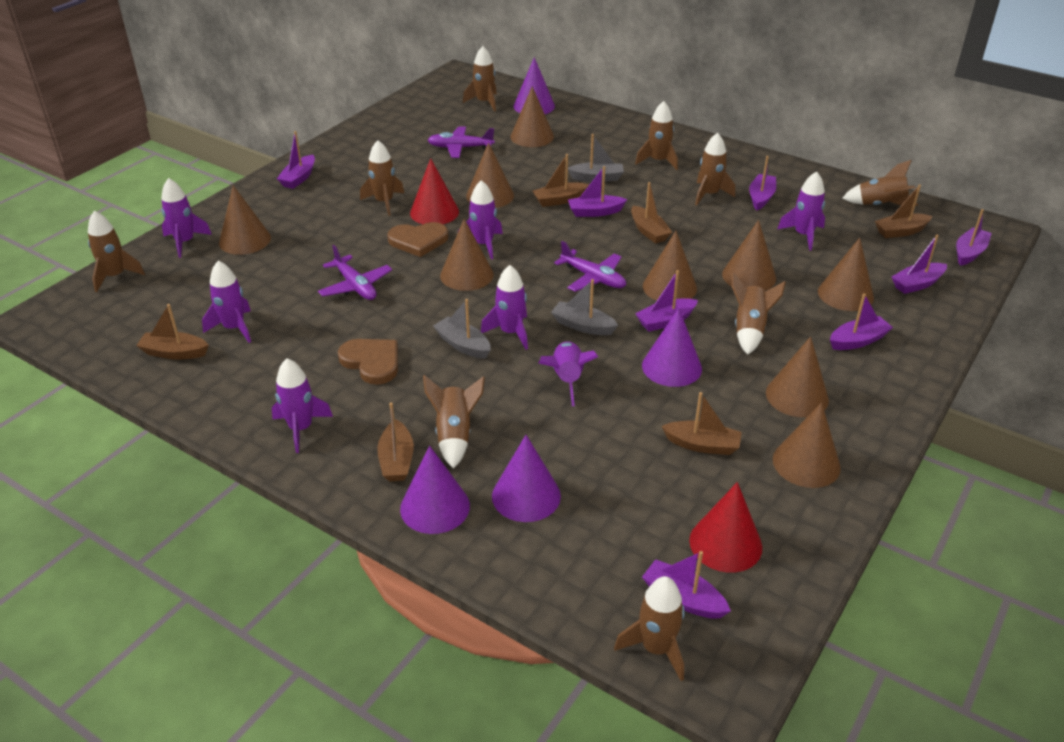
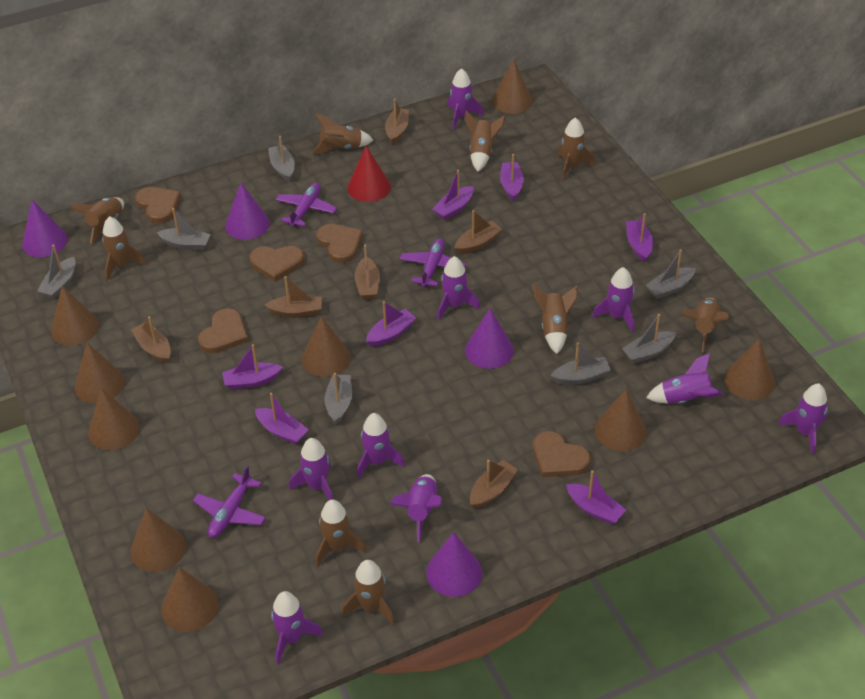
brown heart: 2 -> 5
grey boat: 3 -> 7
purple boat: 8 -> 7
purple rocket: 7 -> 9
red cone: 2 -> 1

